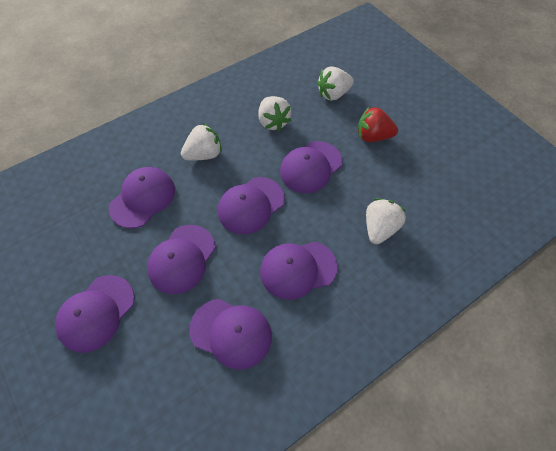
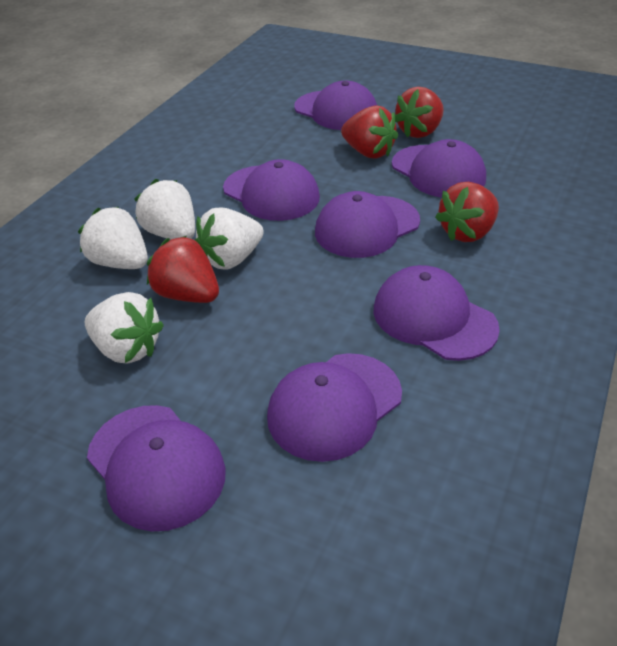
red strawberry: 1 -> 4

